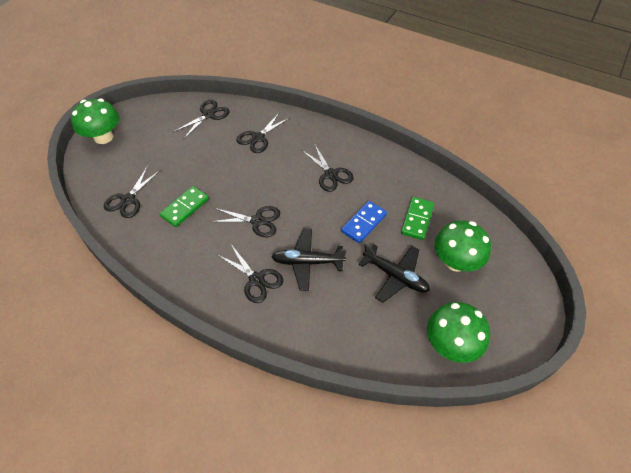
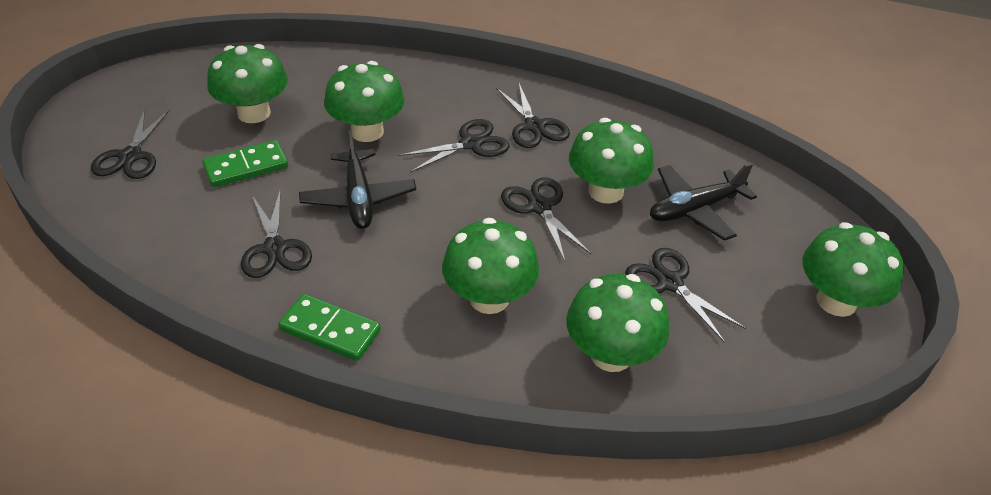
blue domino: 1 -> 0
green mushroom: 3 -> 6

